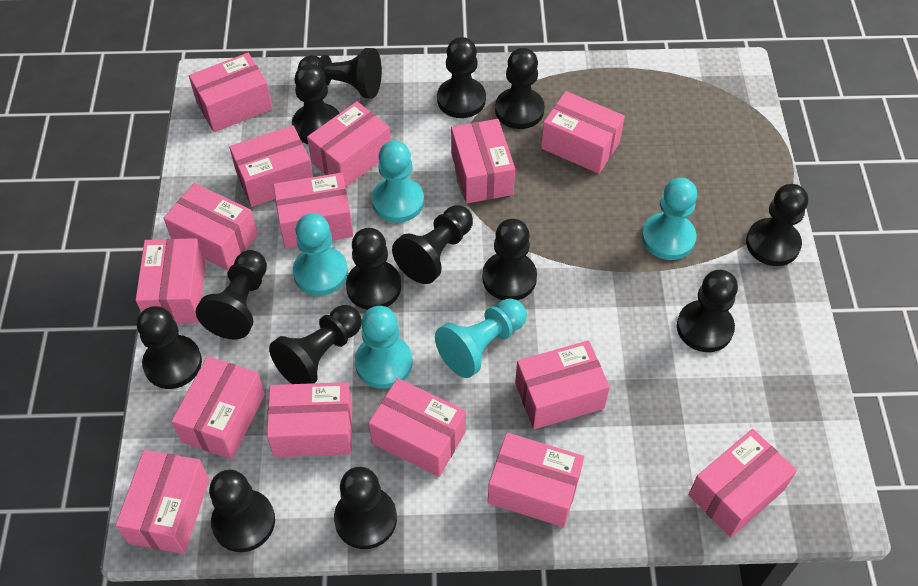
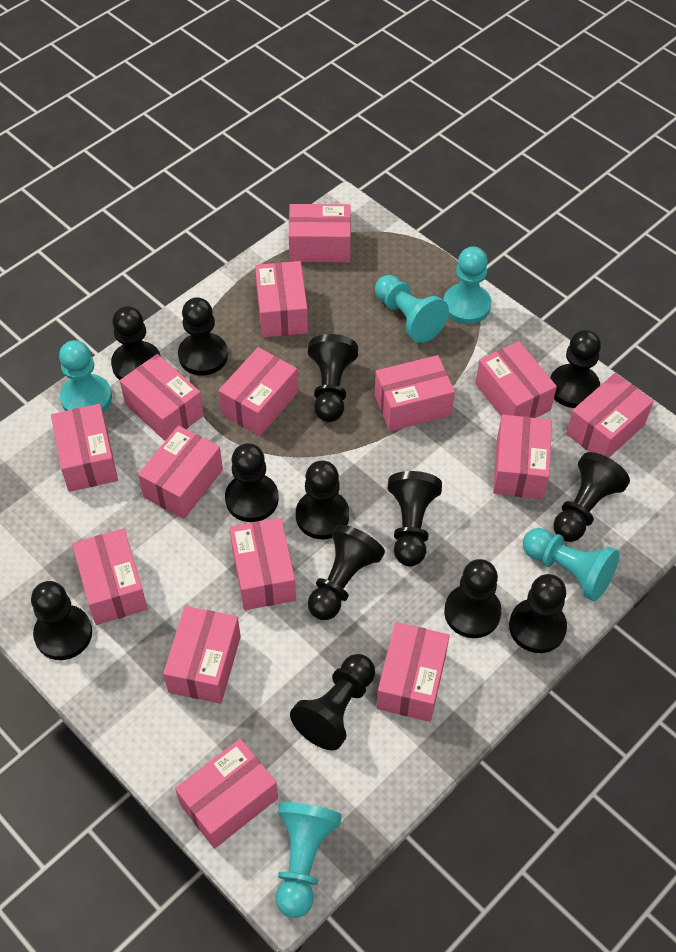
black pawn: 14 -> 13

